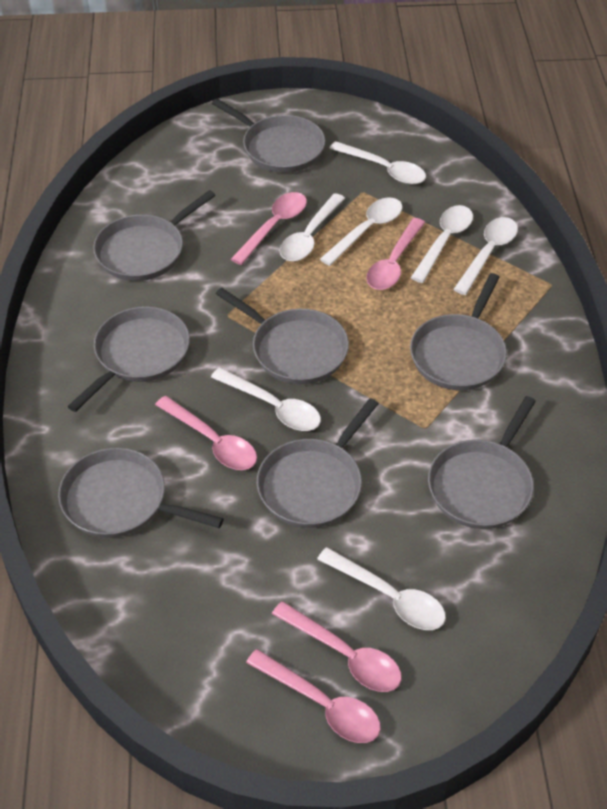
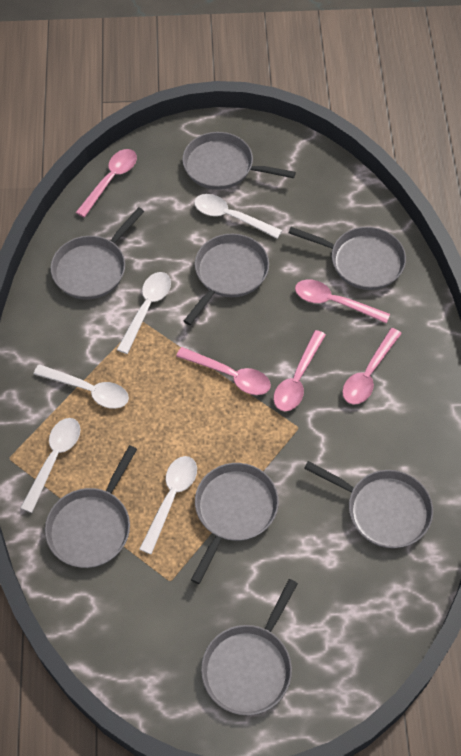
white spoon: 7 -> 5

